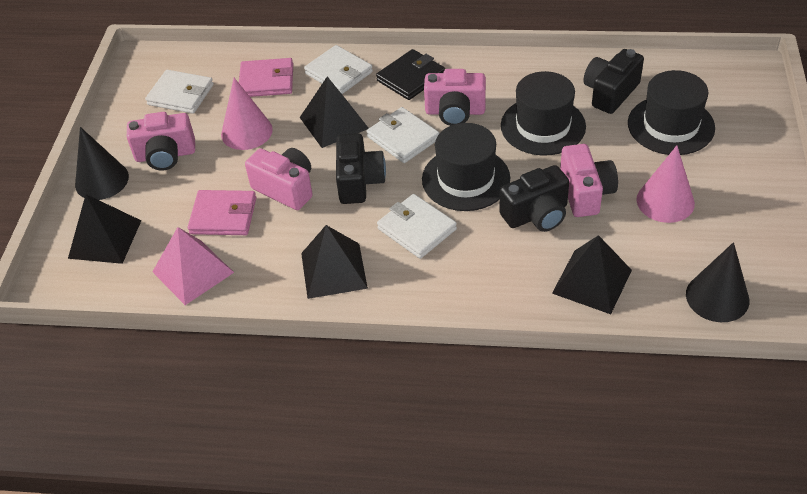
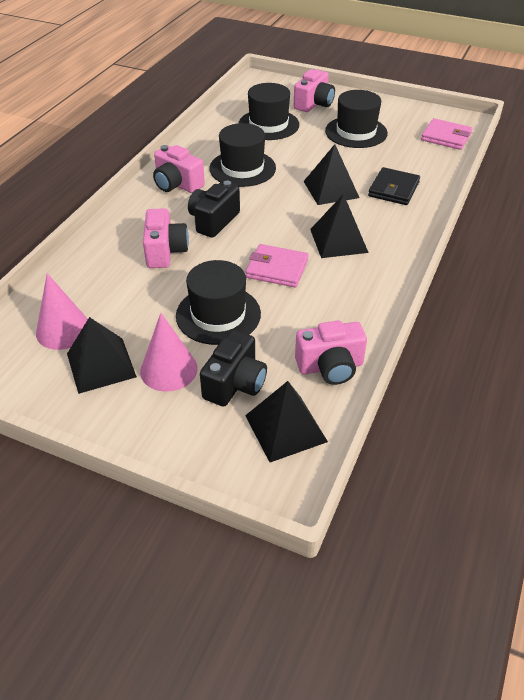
black camera: 3 -> 2
black cone: 2 -> 0
black hat: 3 -> 4
pink pyramid: 1 -> 0
white wallet: 4 -> 0

